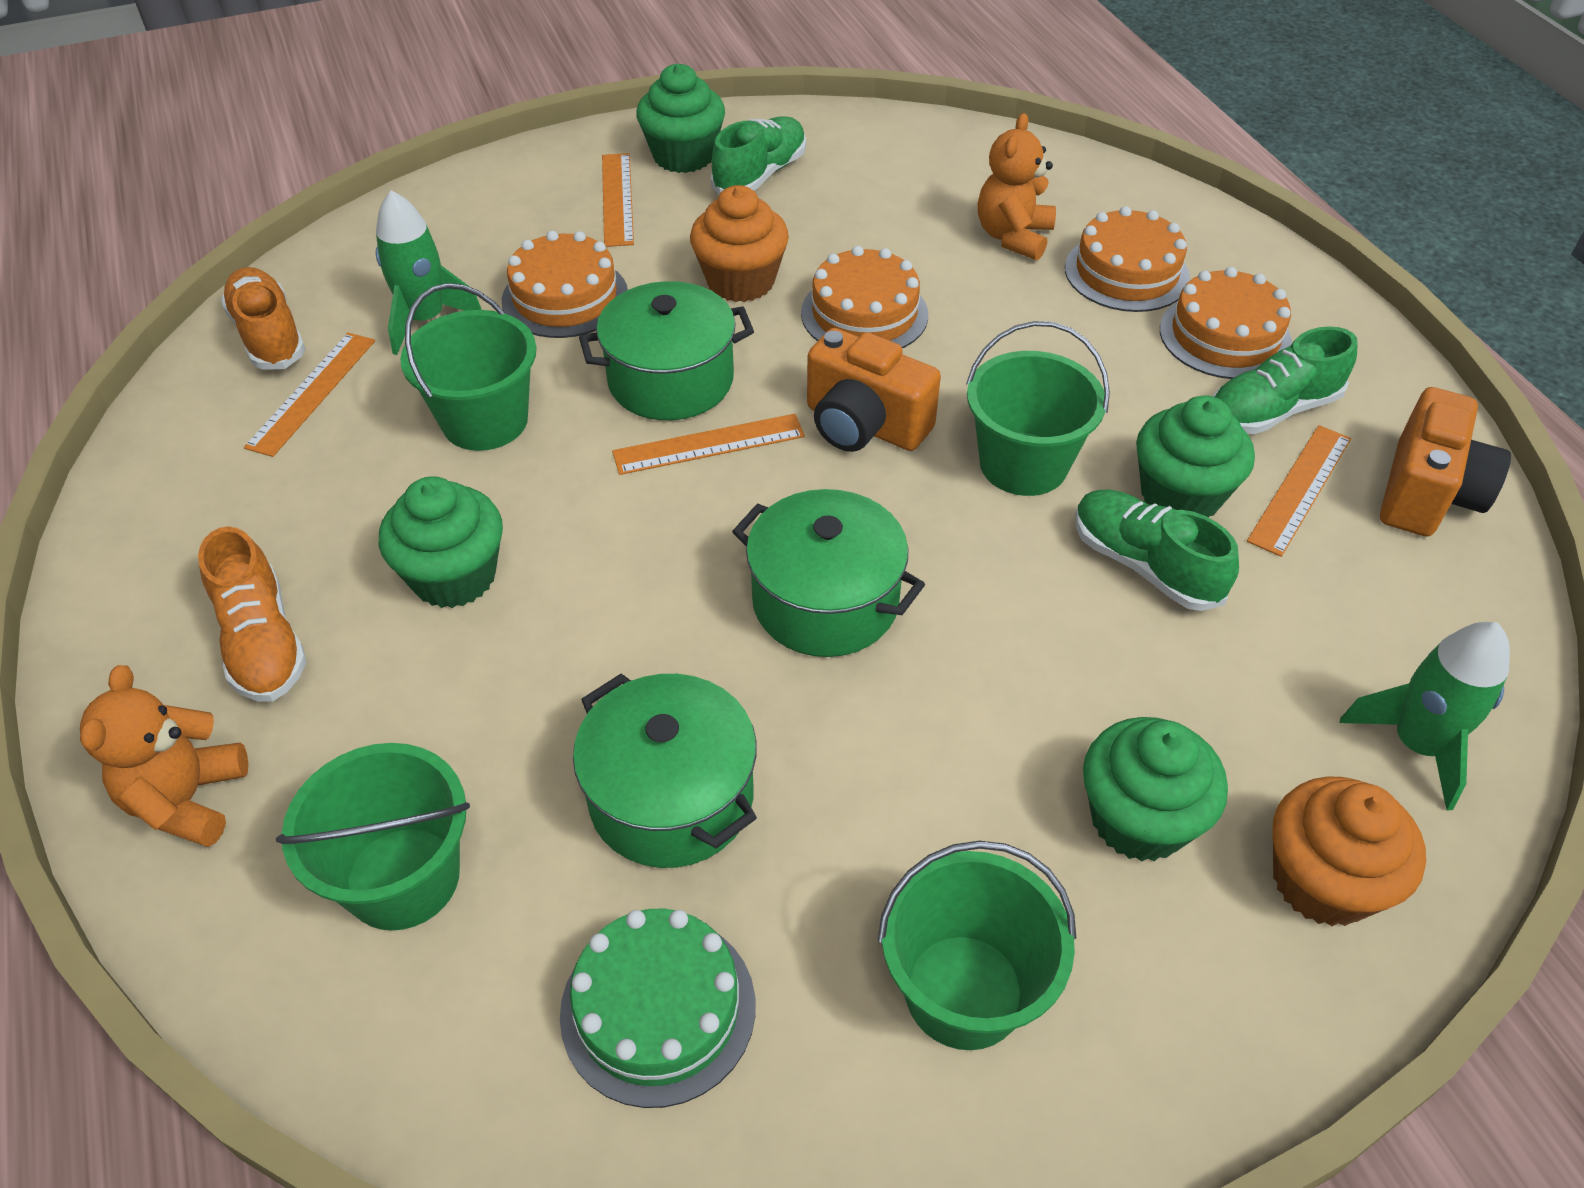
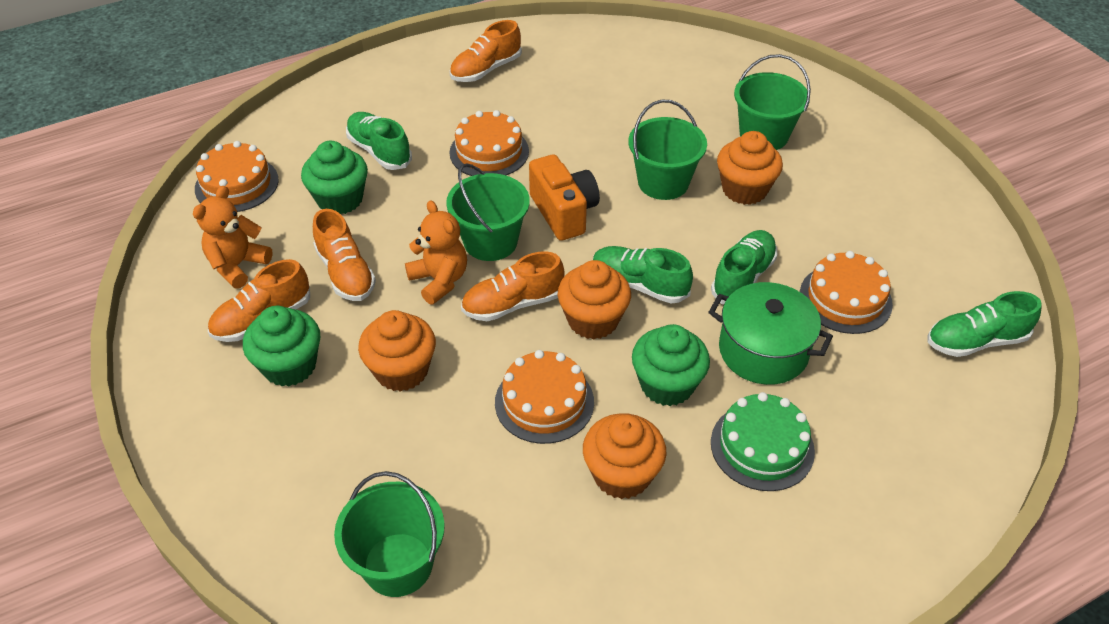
green cupcake: 4 -> 3
green pot: 3 -> 1
green rocket: 2 -> 0
green shoe: 3 -> 4
orange camera: 2 -> 1
orange cupcake: 2 -> 4
orange ruler: 4 -> 0
orange shoe: 2 -> 4

